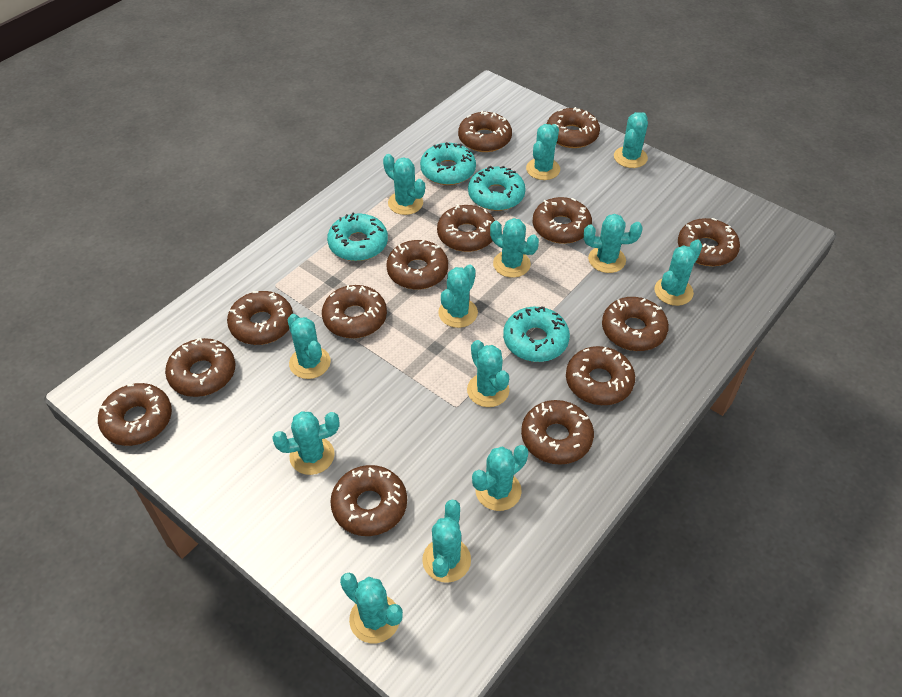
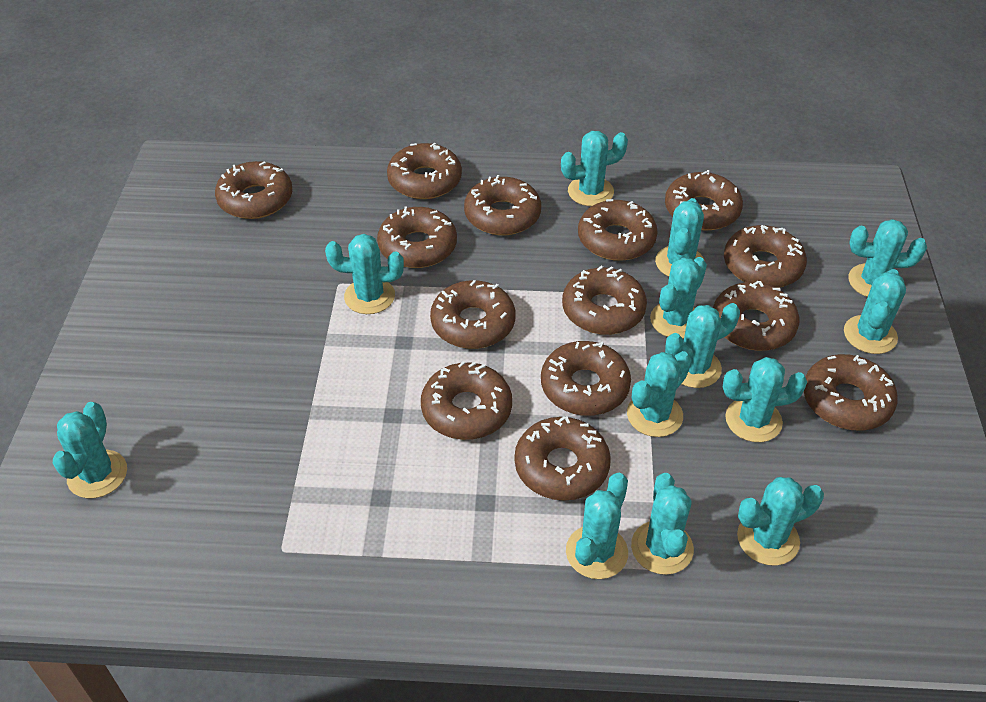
turquoise donut: 4 -> 0

